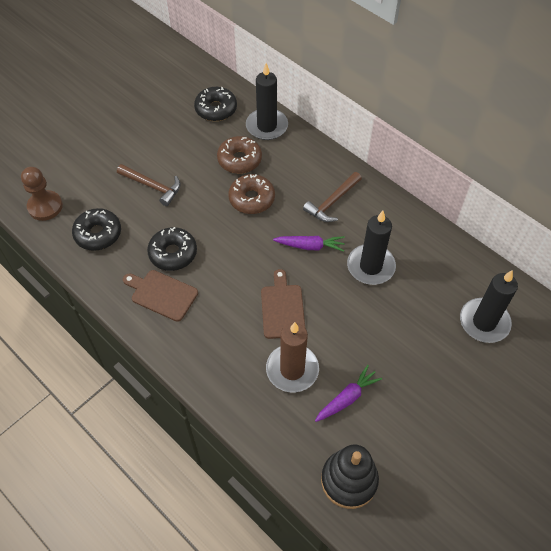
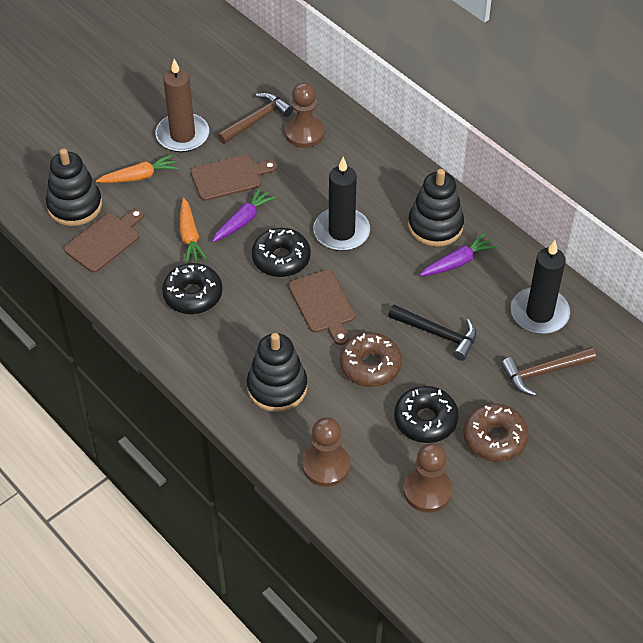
black candle: 3 -> 2
black hammer: 0 -> 1
black stacking toy: 1 -> 3
brown cutting board: 2 -> 3
brown pawn: 1 -> 3
orange carrot: 0 -> 2

